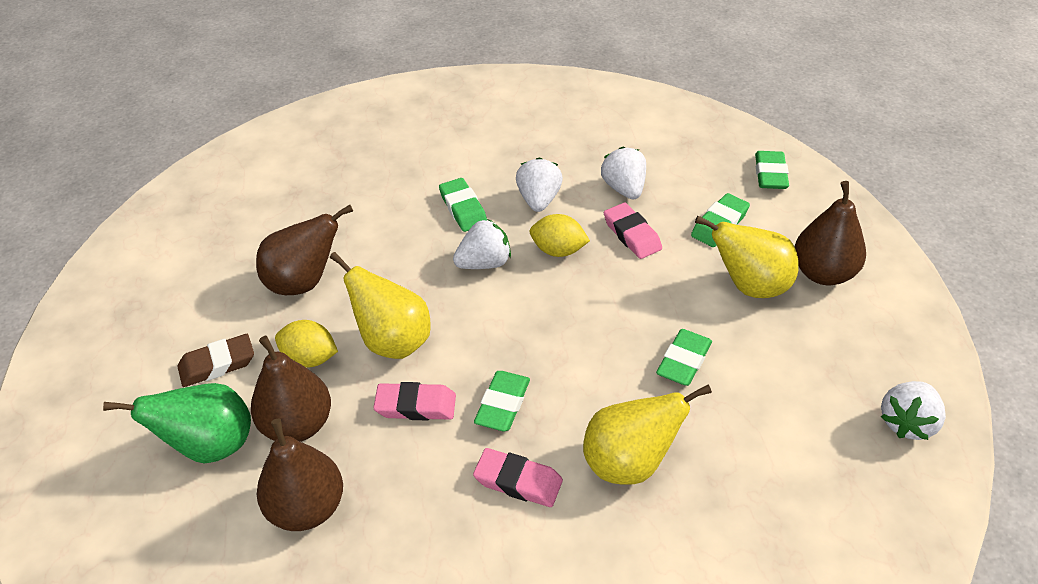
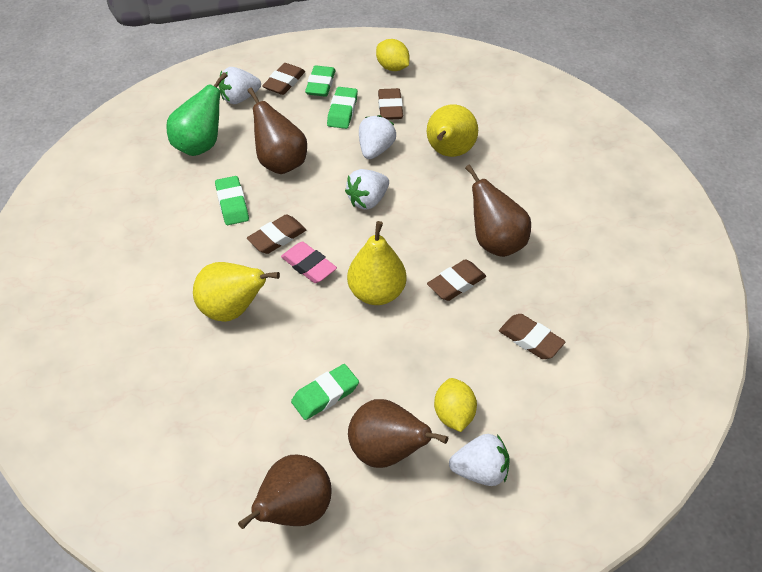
brown eraser: 1 -> 5
green eraser: 5 -> 4
pink eraser: 3 -> 1

